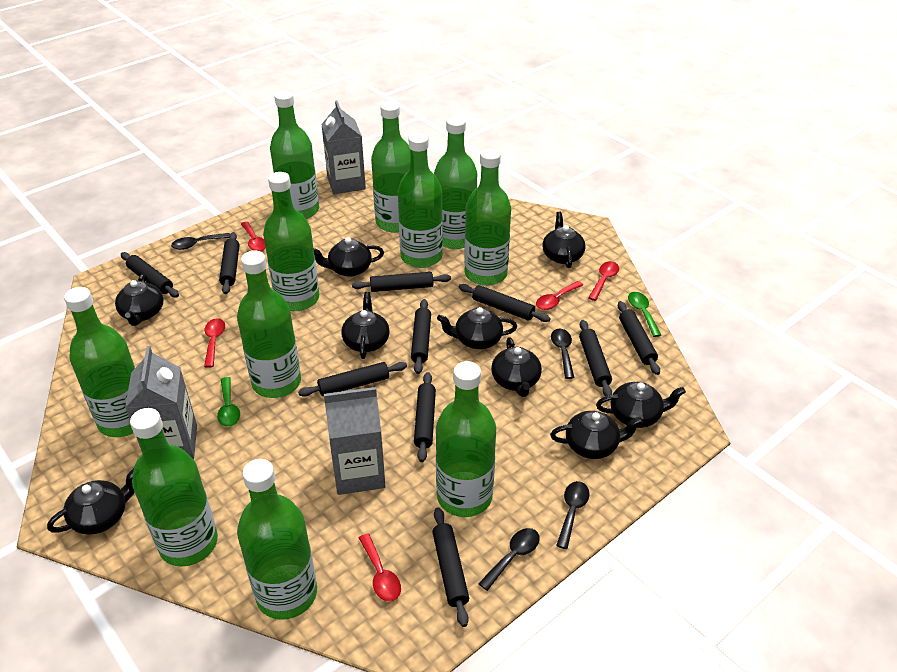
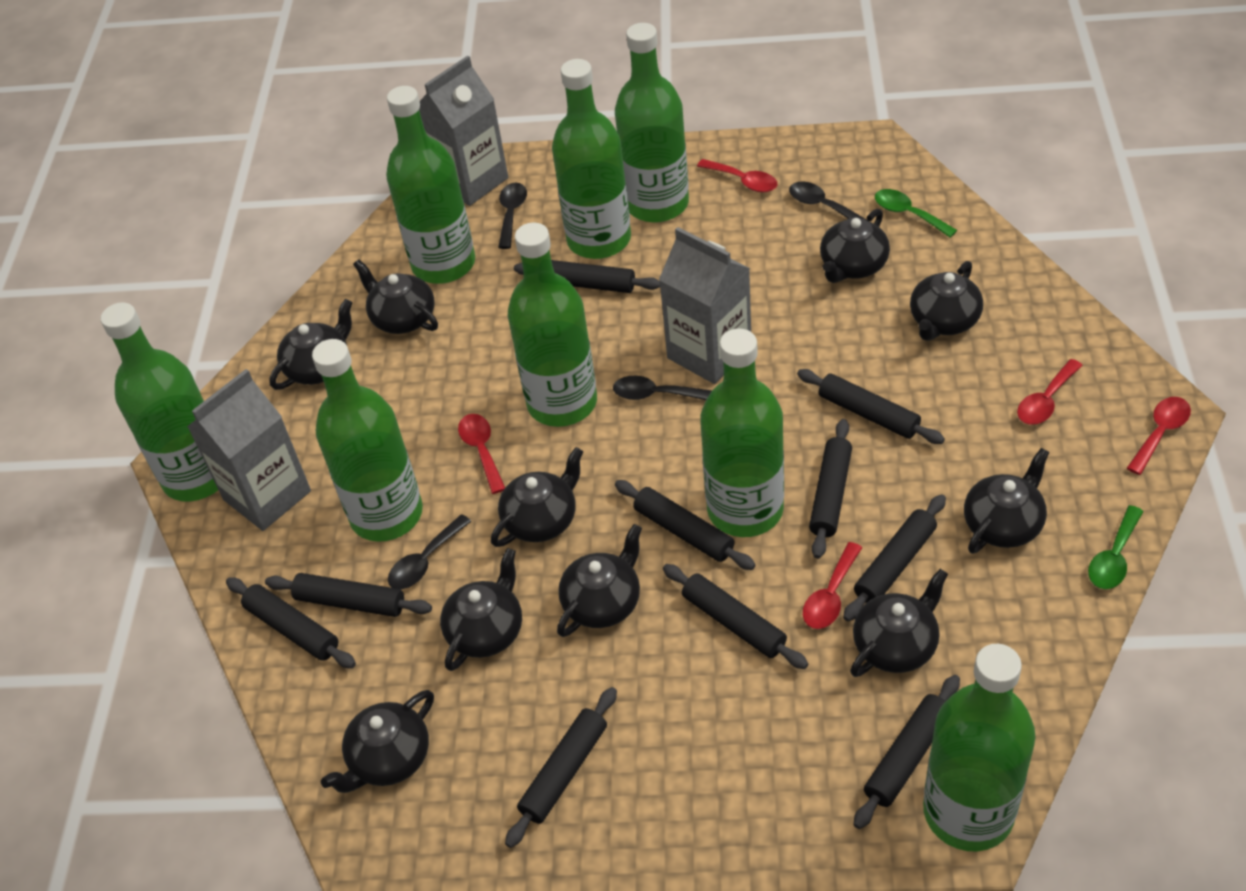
black teapot: 9 -> 10
green bottle: 11 -> 8

